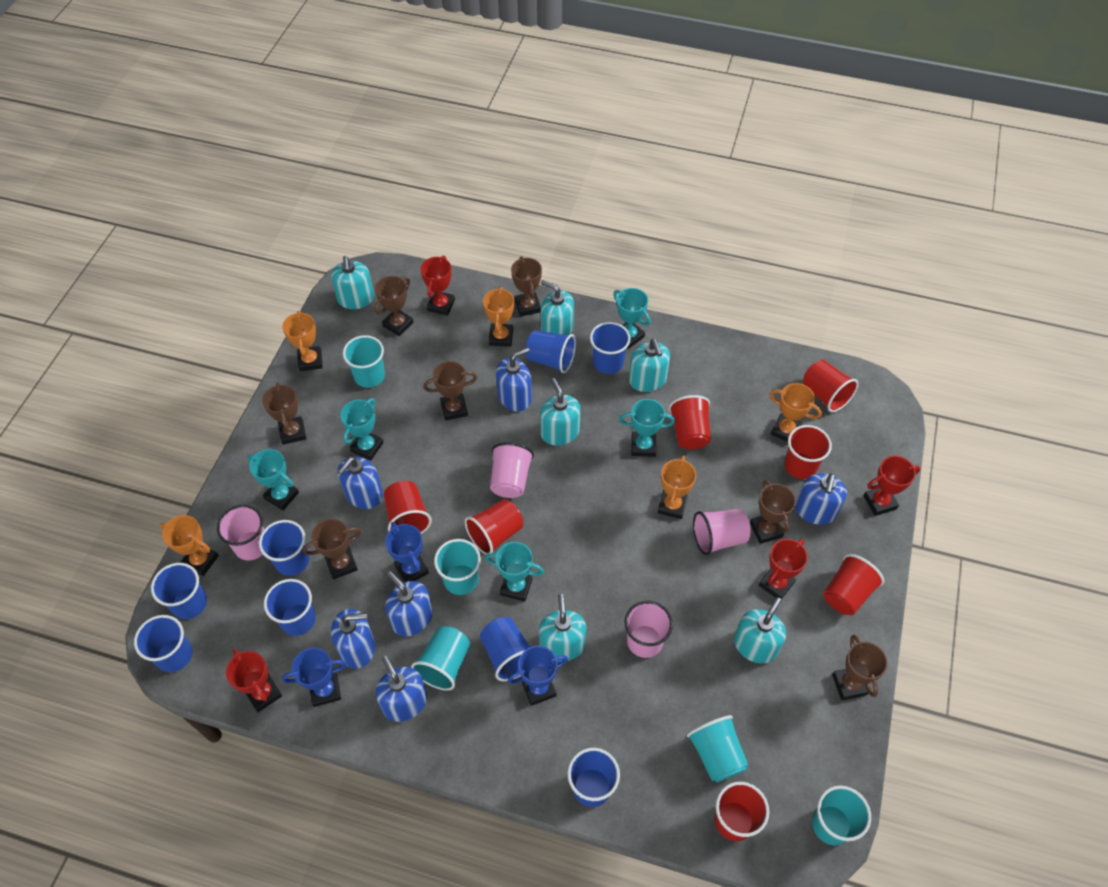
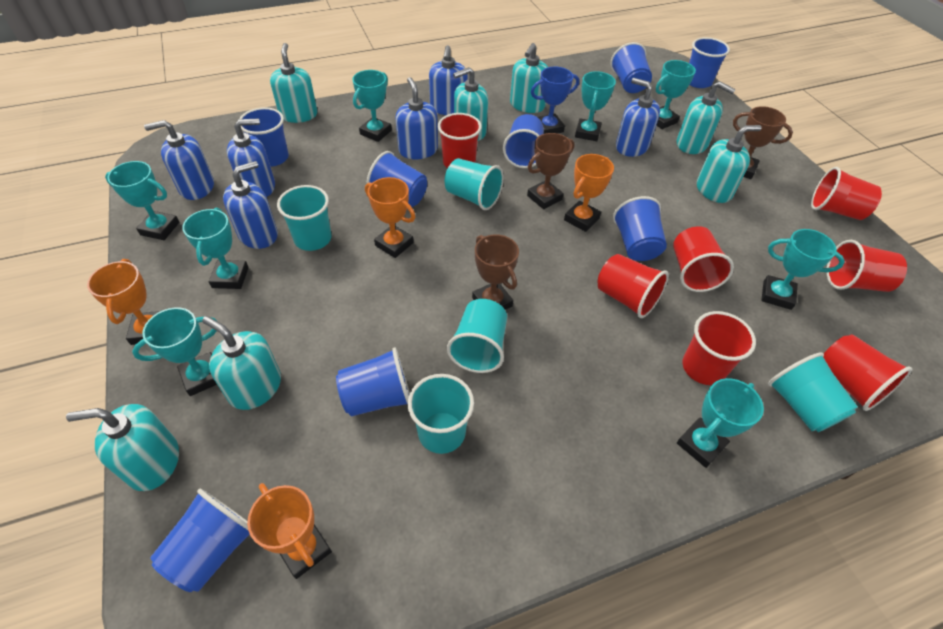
blue trophy: 3 -> 1
brown trophy: 7 -> 3
orange trophy: 5 -> 4
pink cup: 4 -> 0
red trophy: 4 -> 0
turquoise soap dispenser: 6 -> 7
turquoise trophy: 5 -> 8

